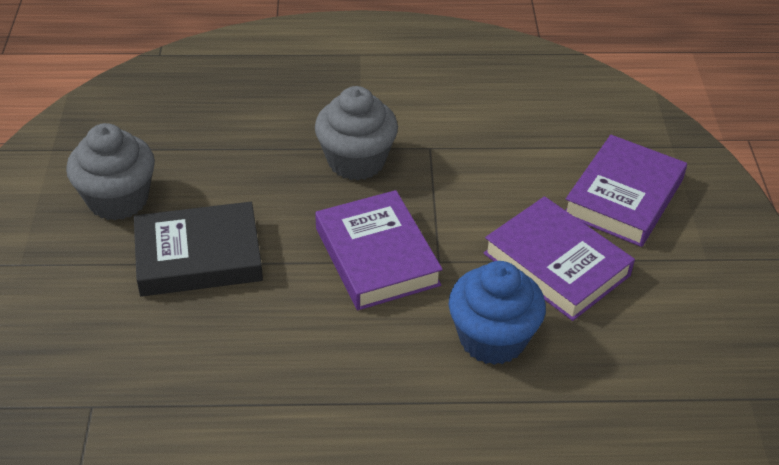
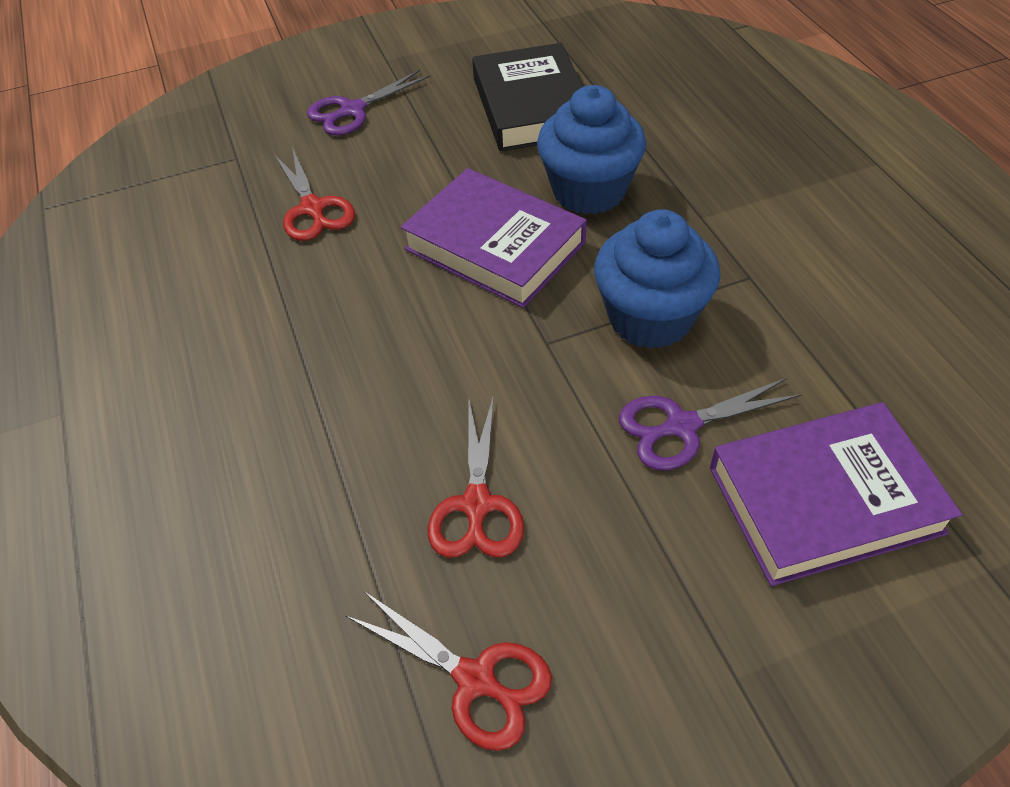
blue cupcake: 1 -> 2
grey cupcake: 2 -> 0
purple book: 3 -> 2
purple scissors: 0 -> 2
red scissors: 0 -> 3

